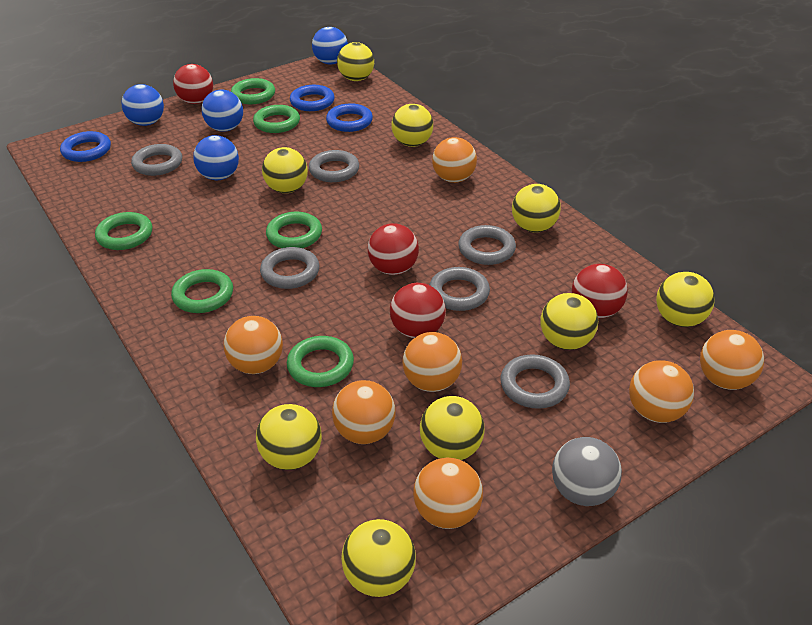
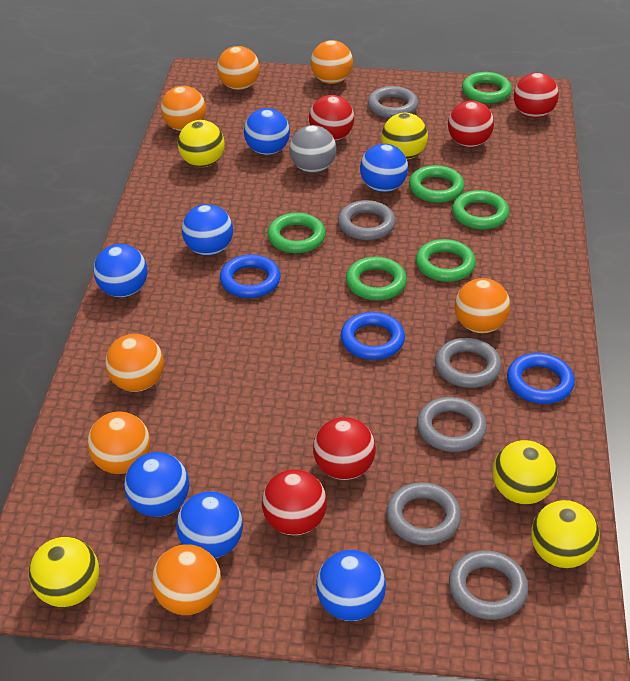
blue ball: 4 -> 7
red ball: 4 -> 5
yellow ball: 9 -> 5

